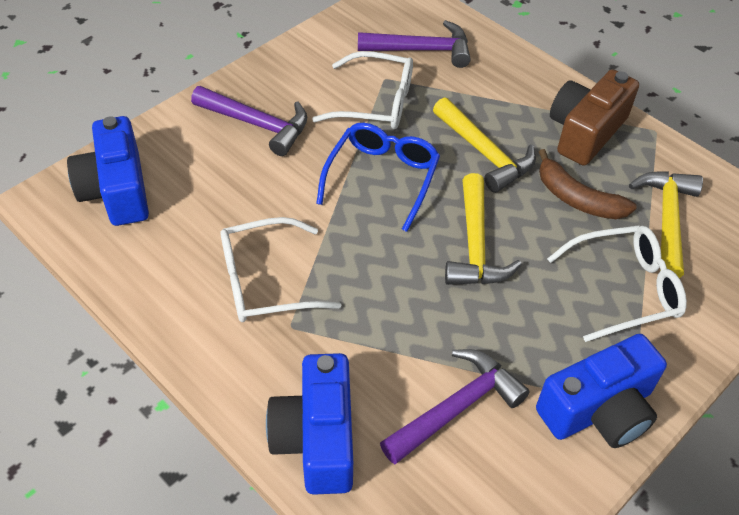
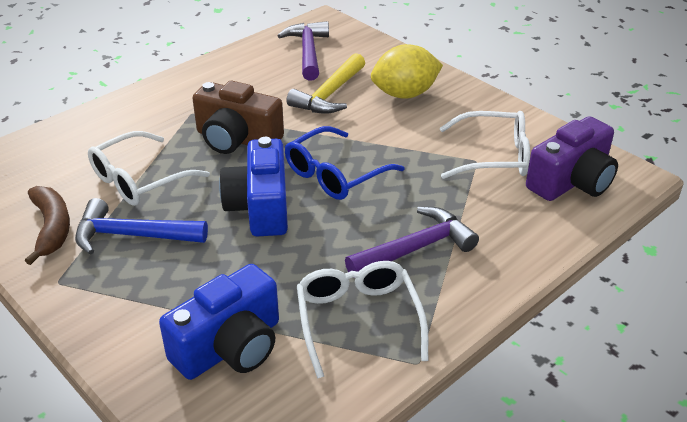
blue camera: 3 -> 2
blue hammer: 0 -> 1
purple camera: 0 -> 1
purple hammer: 3 -> 2
yellow hammer: 3 -> 1
yellow lemon: 0 -> 1

